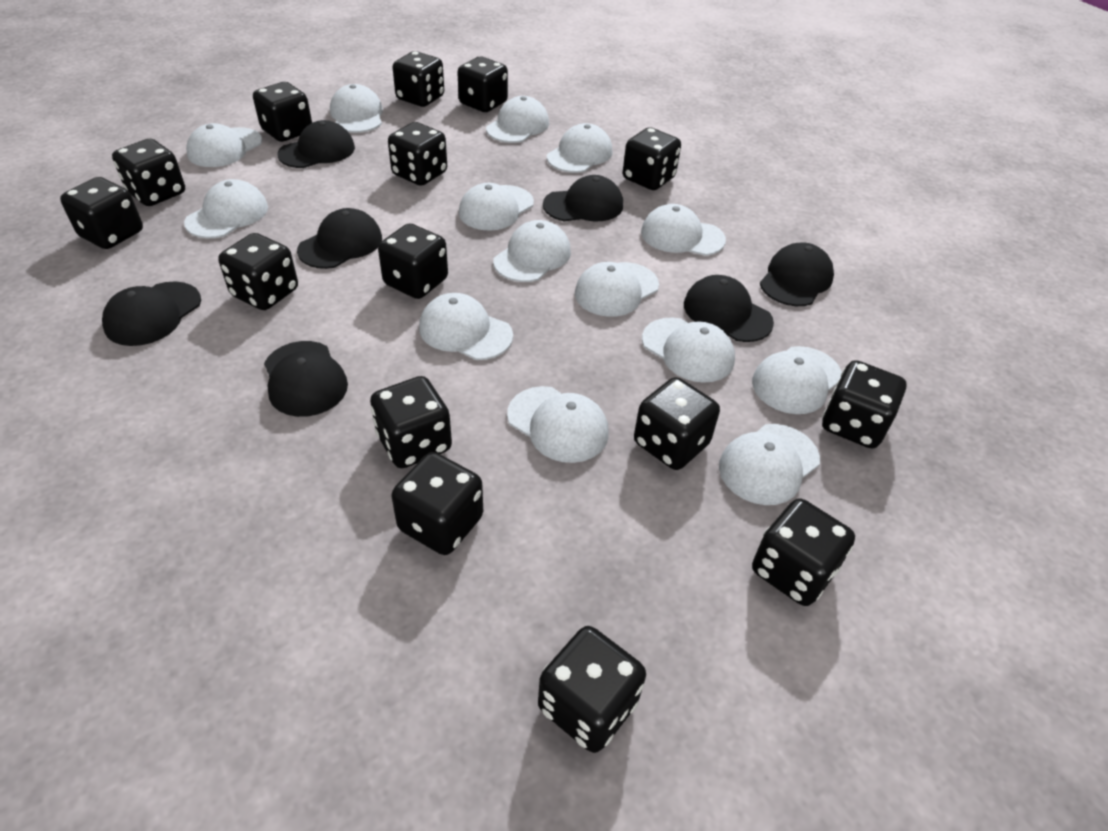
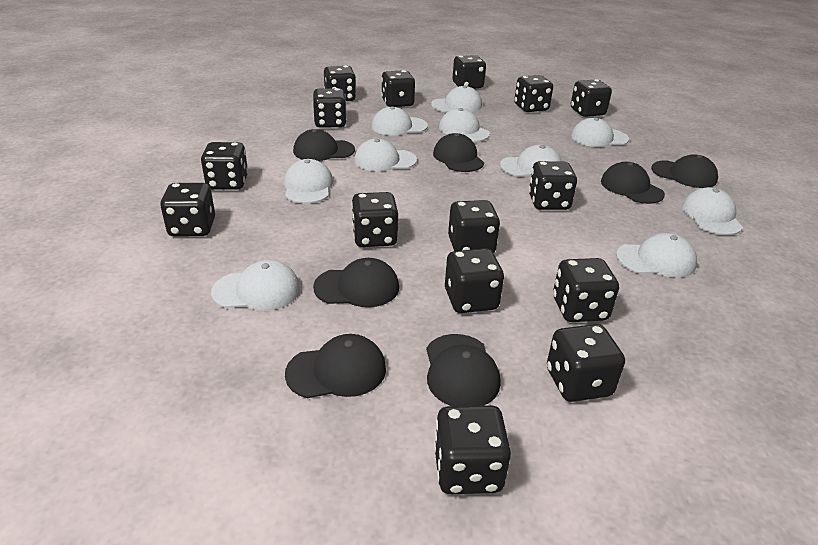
white cap: 14 -> 10

